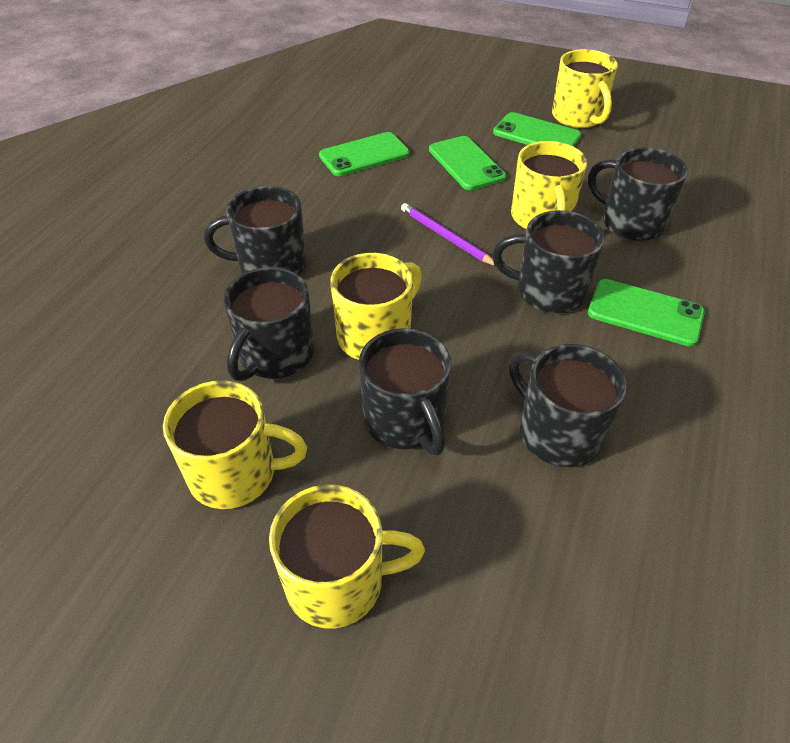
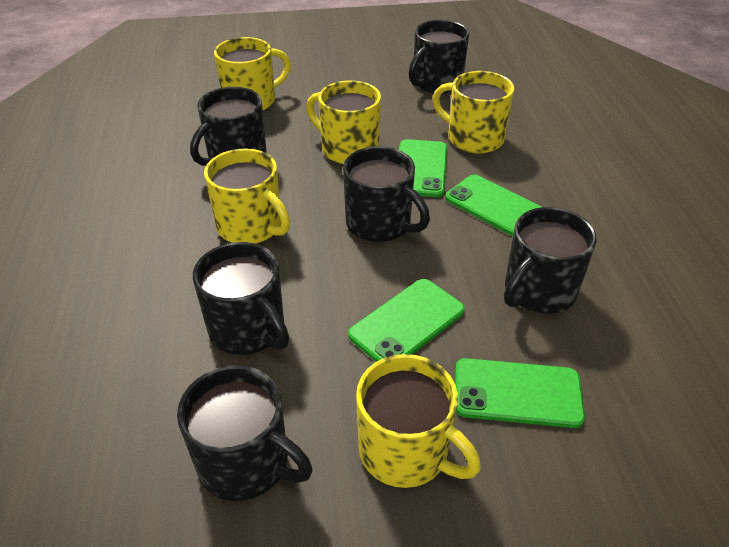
purple pencil: 1 -> 0

